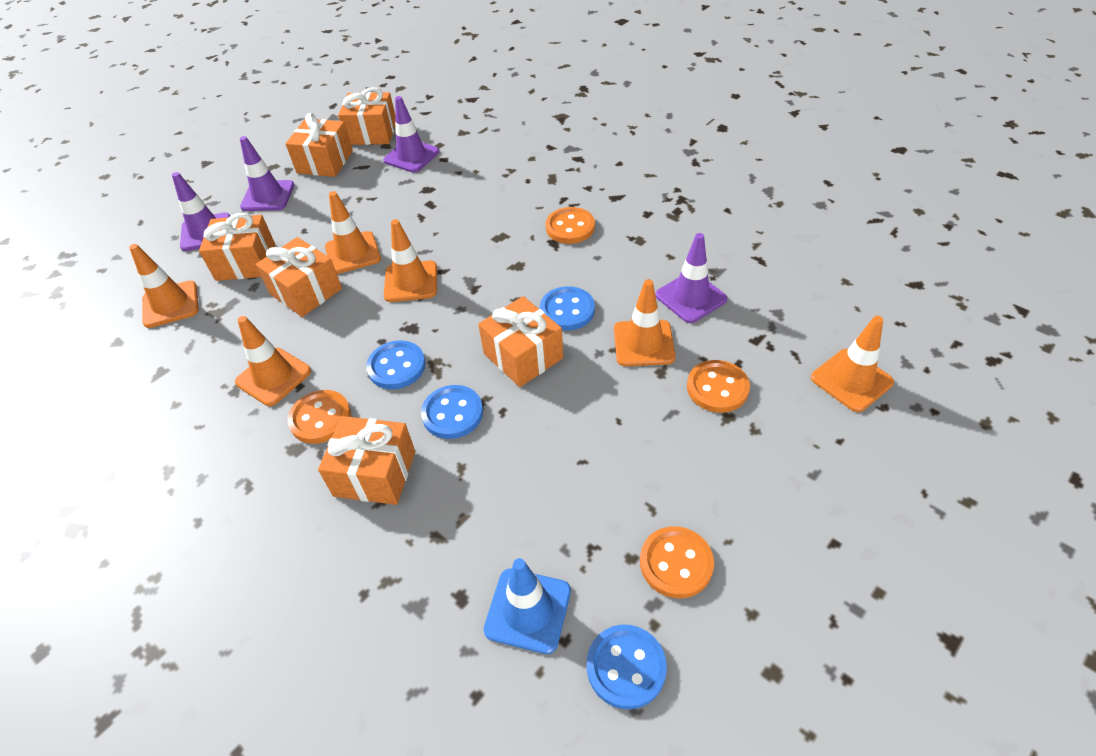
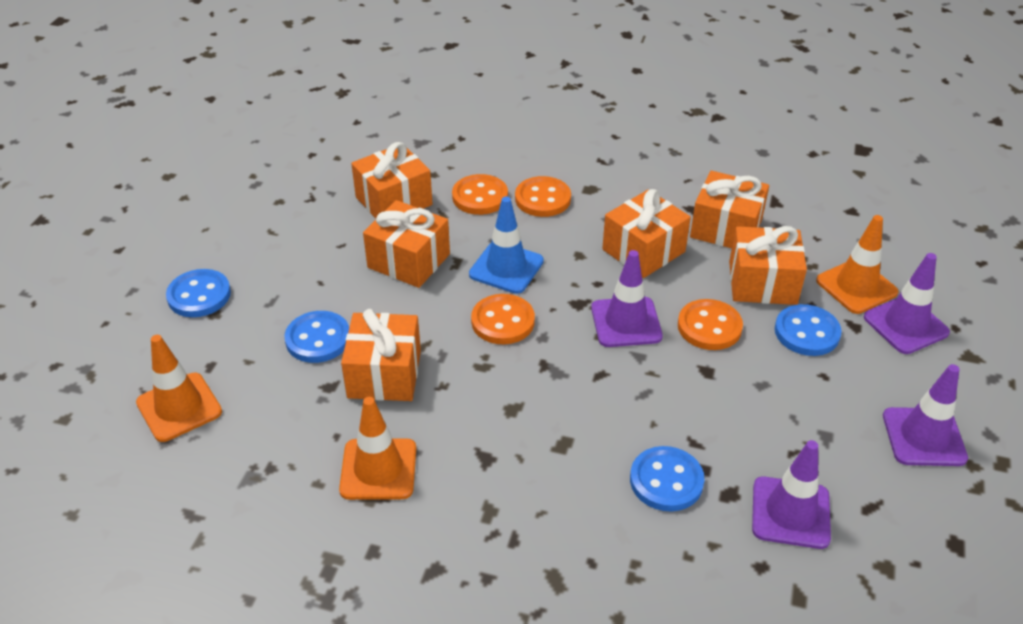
orange traffic cone: 6 -> 3

